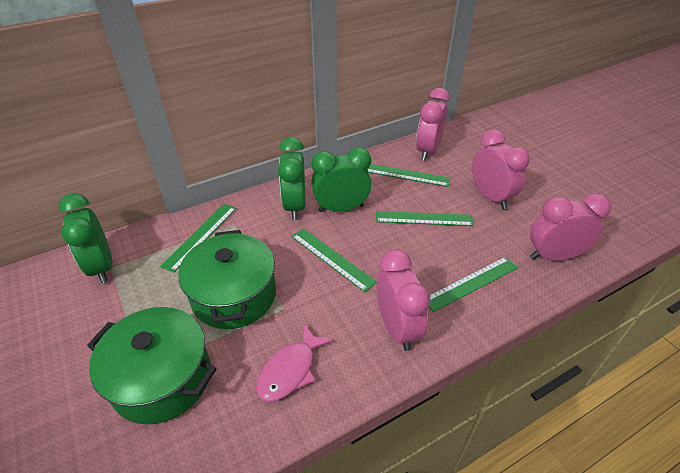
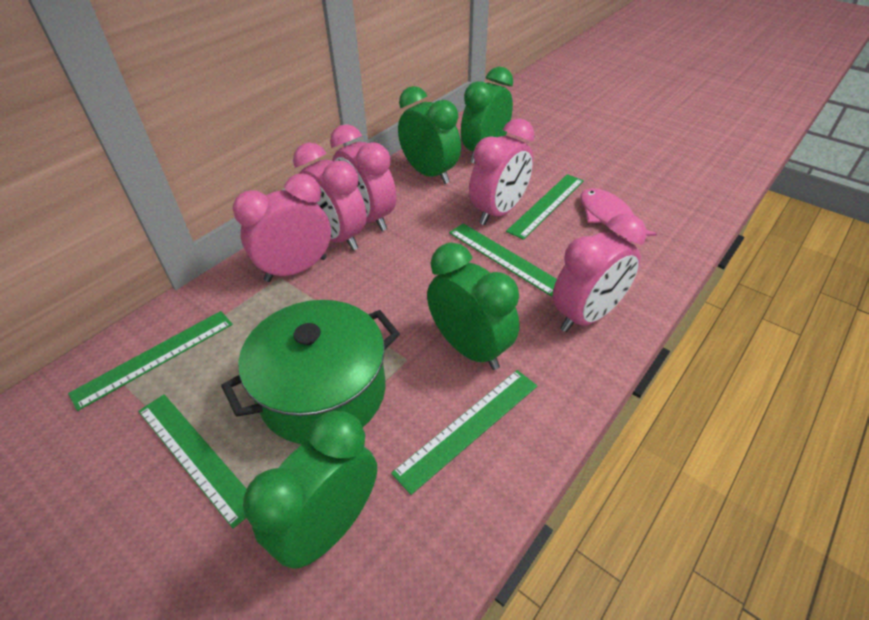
green clock: 3 -> 4
green pot: 2 -> 1
pink clock: 4 -> 5

